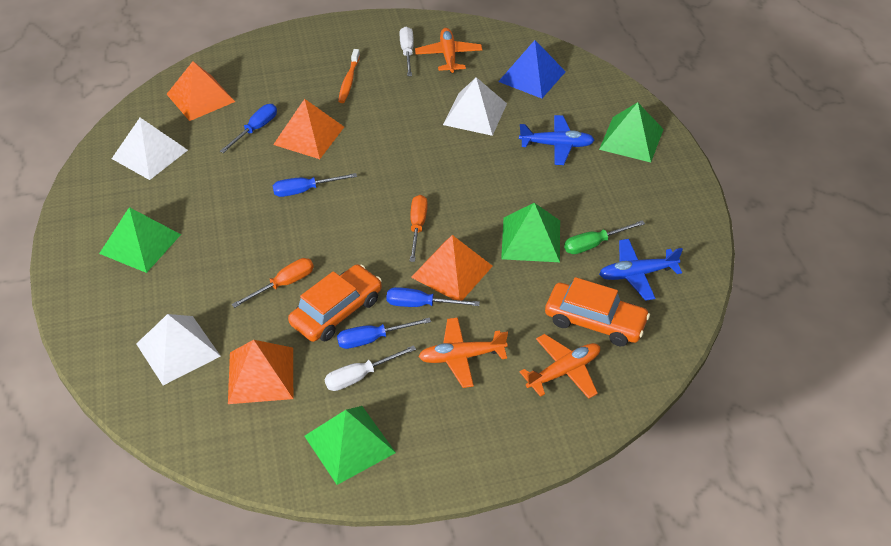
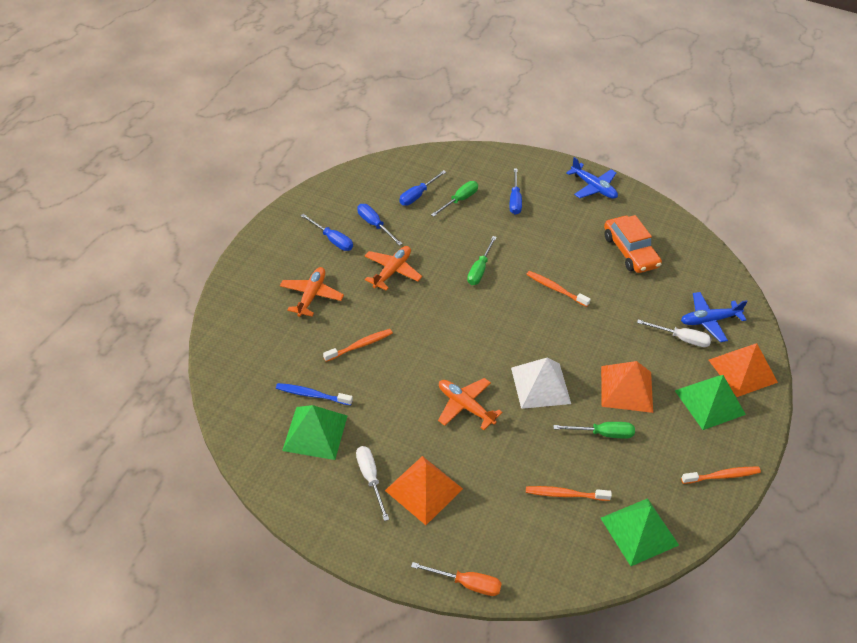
blue pyramid: 1 -> 0
blue toothbrush: 0 -> 1
green pyramid: 4 -> 3
green screwdriver: 1 -> 3
orange car: 2 -> 1
orange pyramid: 4 -> 3
orange screwdriver: 2 -> 1
orange toothbrush: 1 -> 4
white pyramid: 3 -> 1

